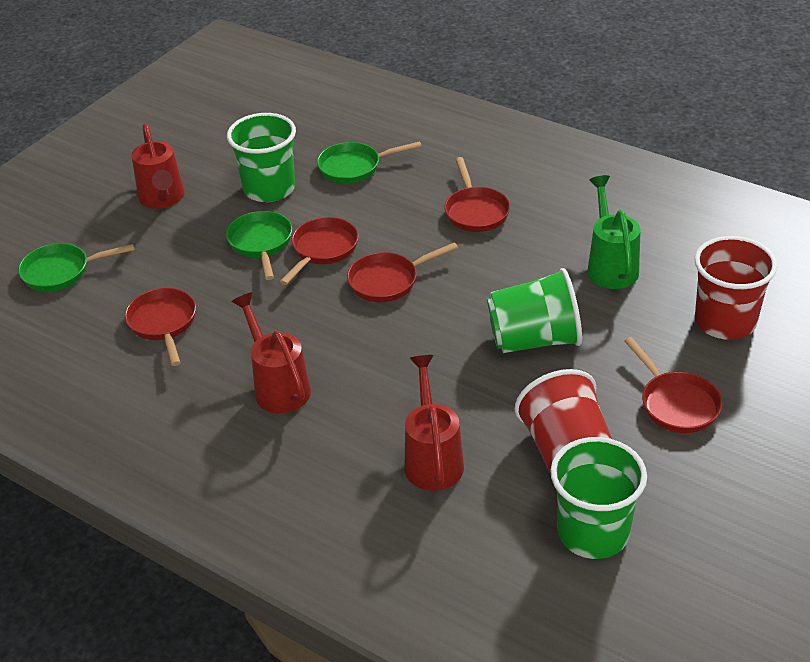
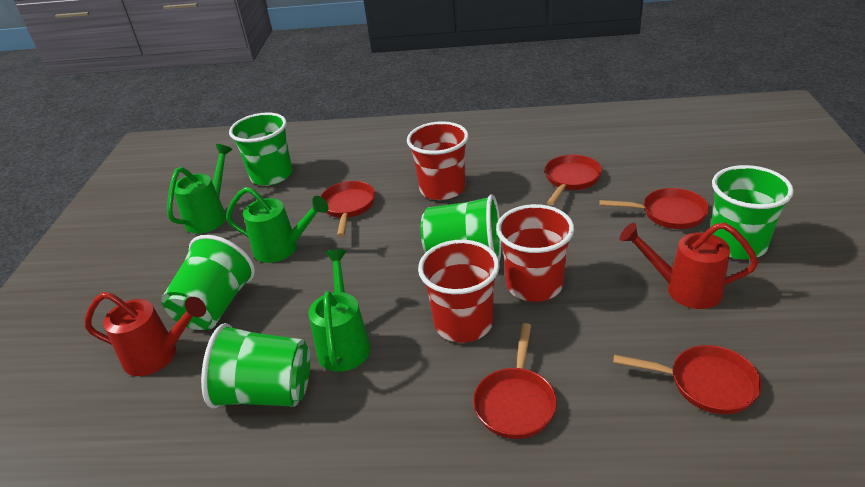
green cup: 3 -> 5
green pan: 3 -> 0
green watering can: 1 -> 3
red cup: 2 -> 3
red watering can: 3 -> 2

